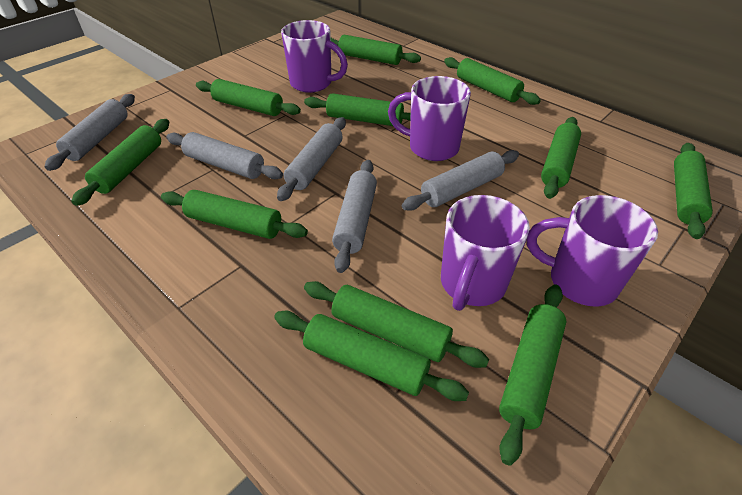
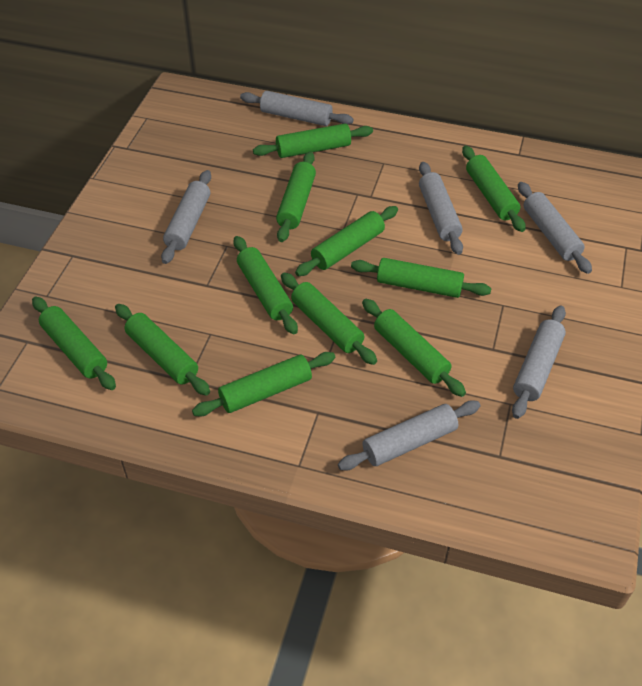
grey rolling pin: 5 -> 6
purple mug: 4 -> 0

